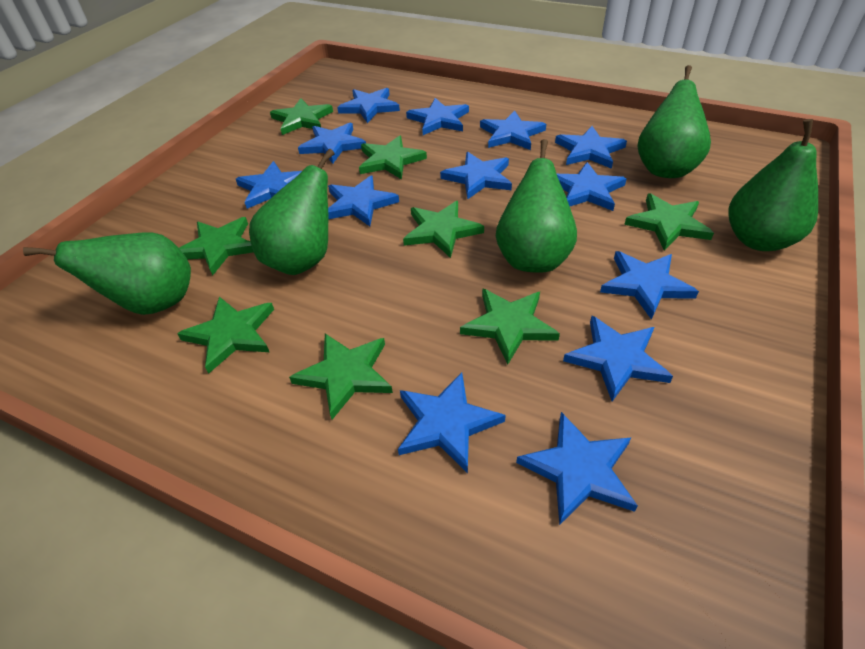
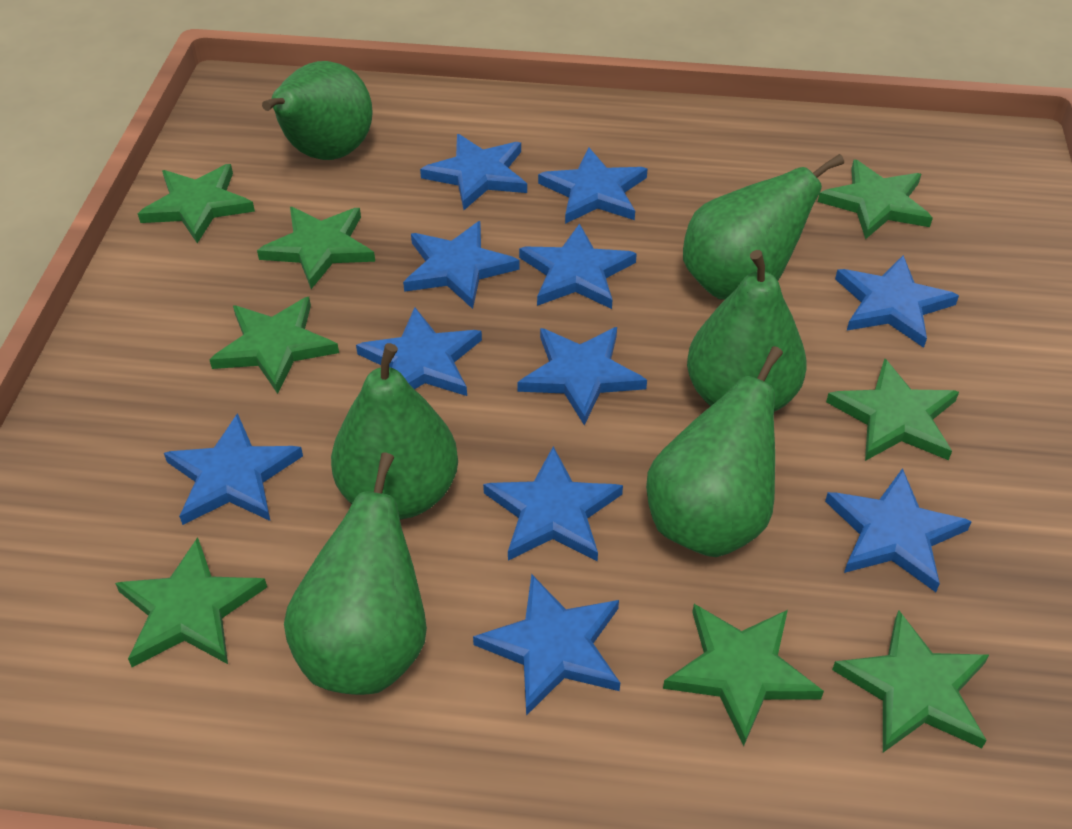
blue star: 13 -> 11
green pear: 5 -> 6

